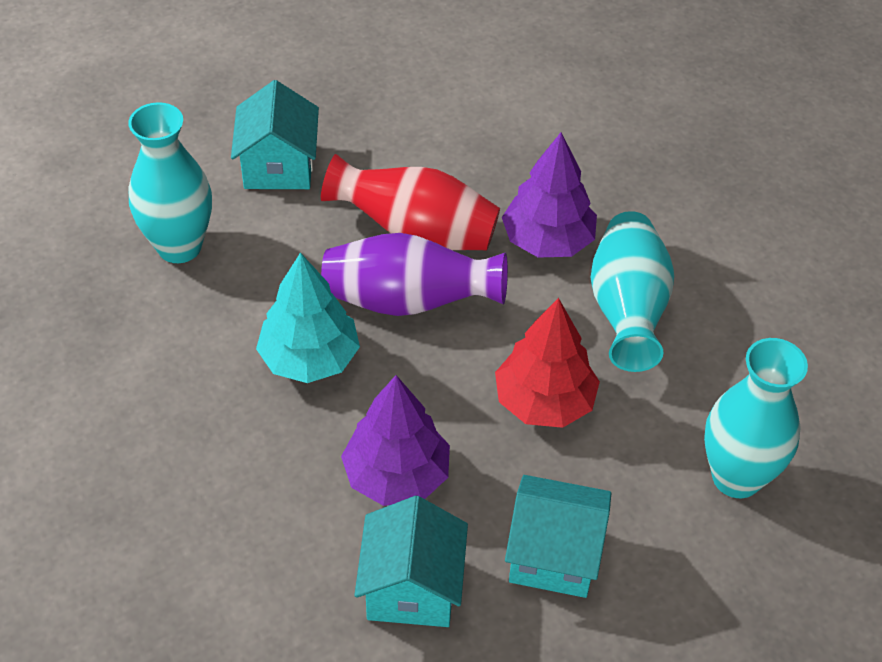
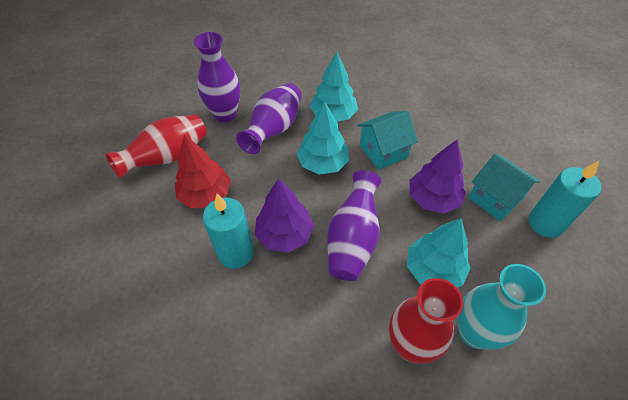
purple vase: 1 -> 3
red vase: 1 -> 2
turquoise candle: 0 -> 2
turquoise house: 3 -> 2
turquoise tree: 1 -> 3
turquoise vase: 3 -> 1

